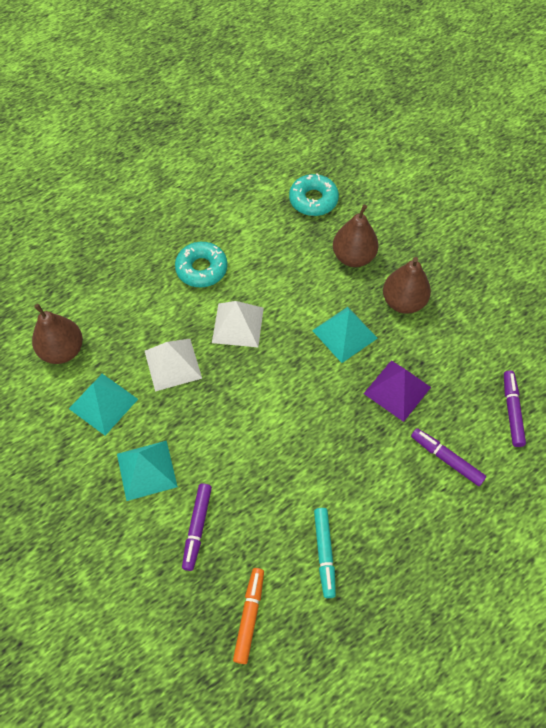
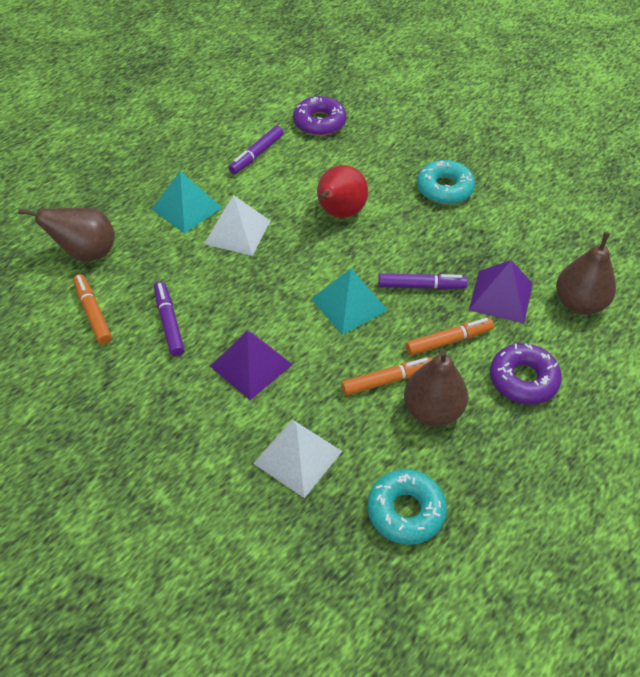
orange marker: 1 -> 3
purple donut: 0 -> 2
purple pyramid: 1 -> 2
red pear: 0 -> 1
turquoise marker: 1 -> 0
turquoise pyramid: 3 -> 2

